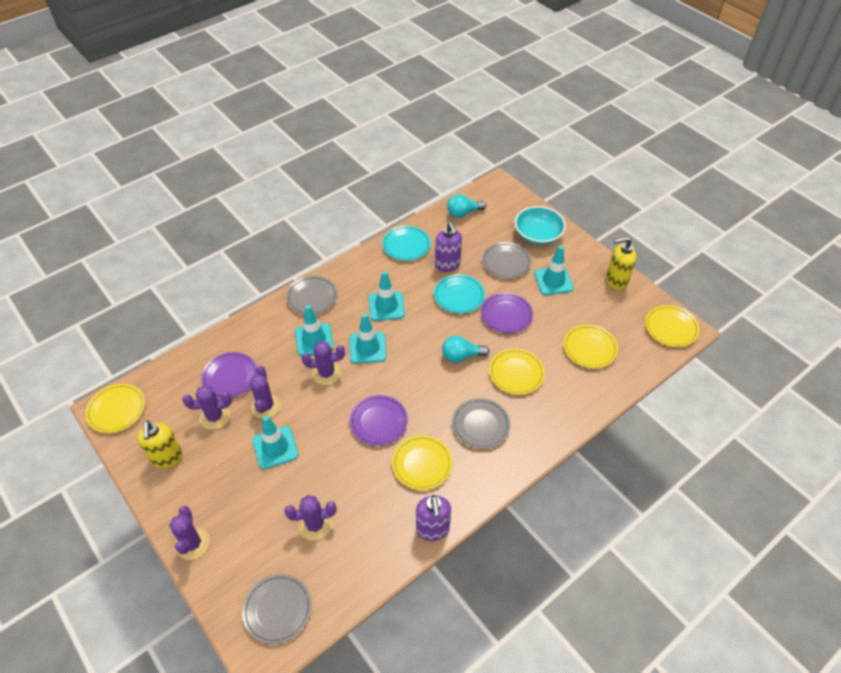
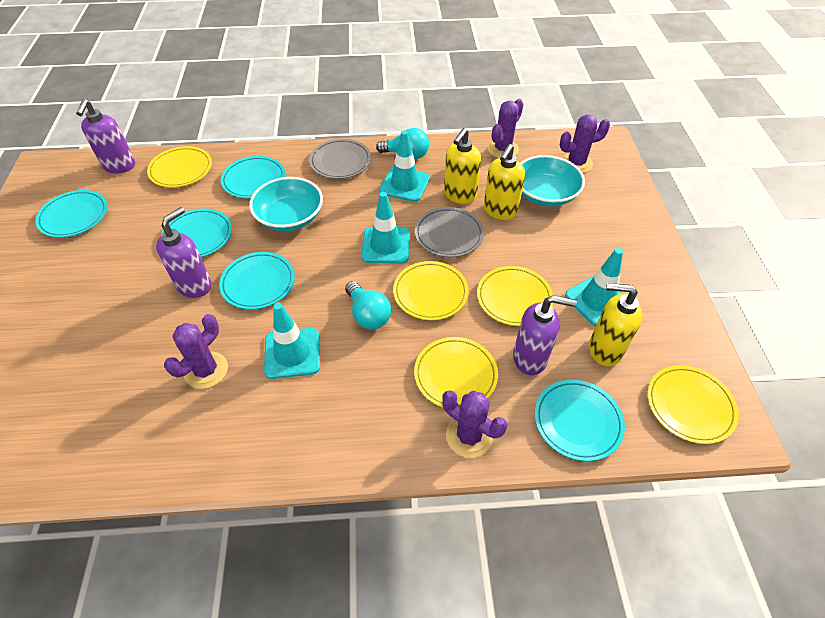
grey plate: 4 -> 2
purple cactus: 5 -> 4
purple plate: 3 -> 0
purple soap dispenser: 2 -> 3
turquoise bowl: 1 -> 2
turquoise plate: 2 -> 5
turquoise traffic cone: 5 -> 4
yellow soap dispenser: 2 -> 3

